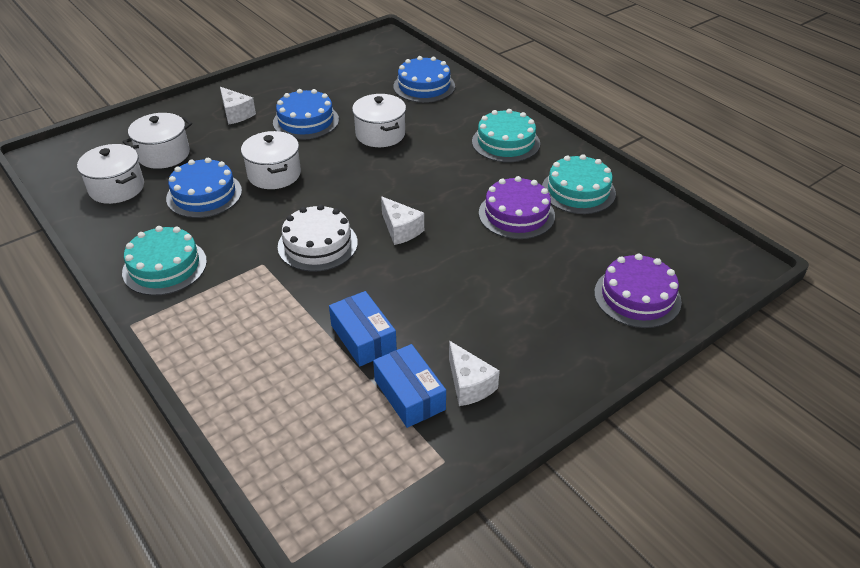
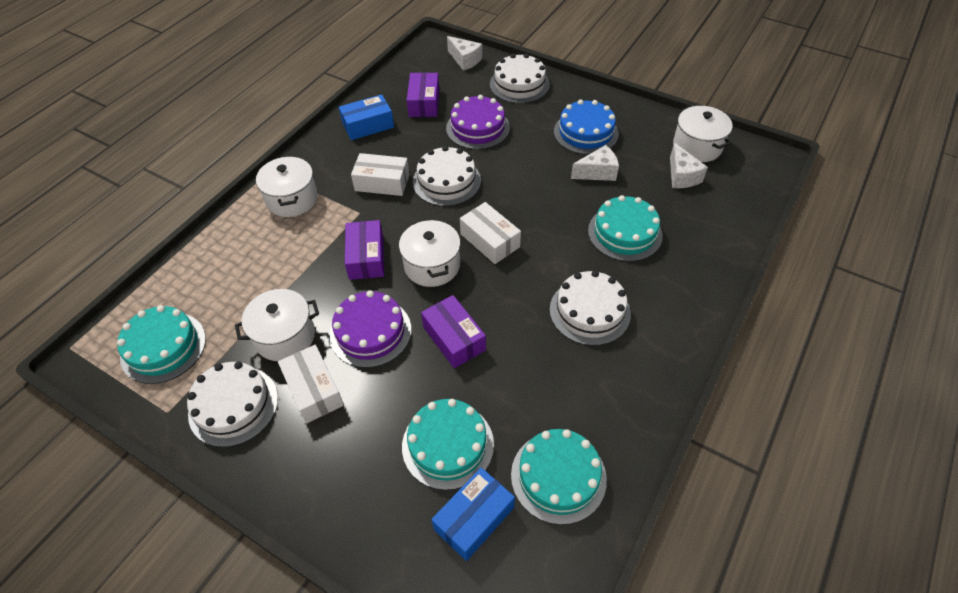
blue cake: 3 -> 1
purple box: 0 -> 3
turquoise cake: 3 -> 4
white box: 0 -> 3
white cake: 1 -> 4

